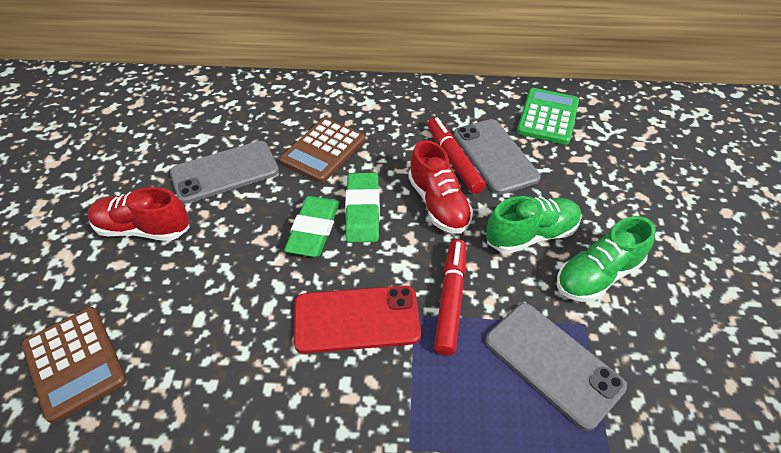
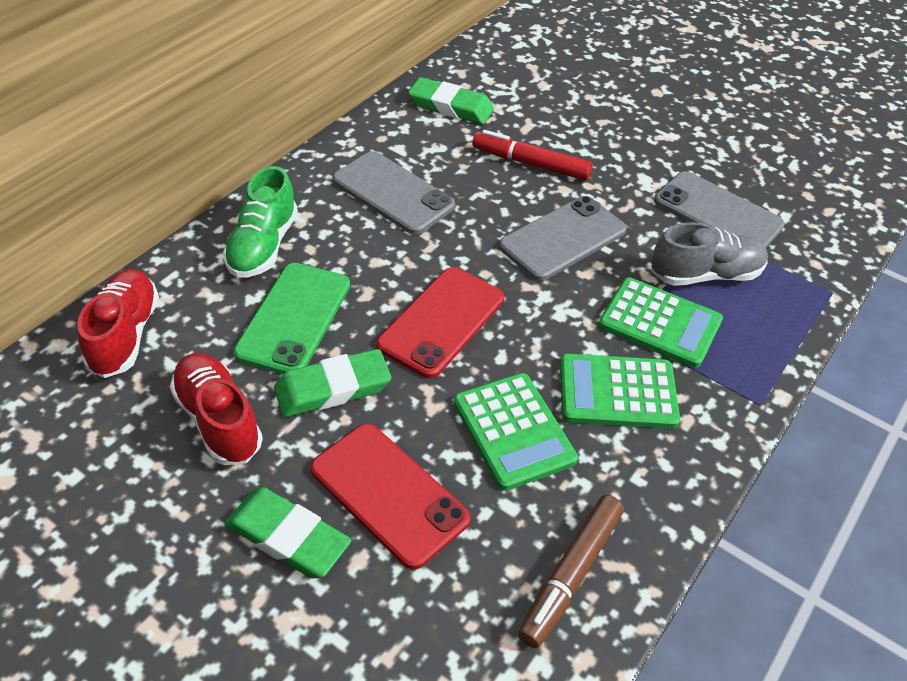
brown calculator: 2 -> 0
brown marker: 0 -> 1
green calculator: 1 -> 3
green eraser: 2 -> 3
green phone: 0 -> 1
green shoe: 2 -> 1
grey shoe: 0 -> 1
red marker: 2 -> 1
red phone: 1 -> 2

